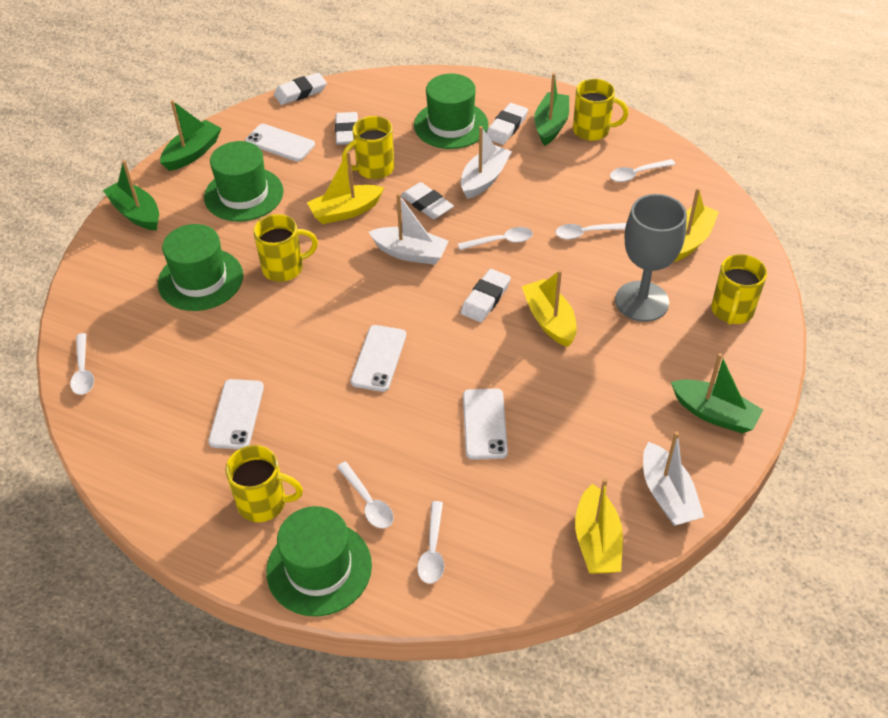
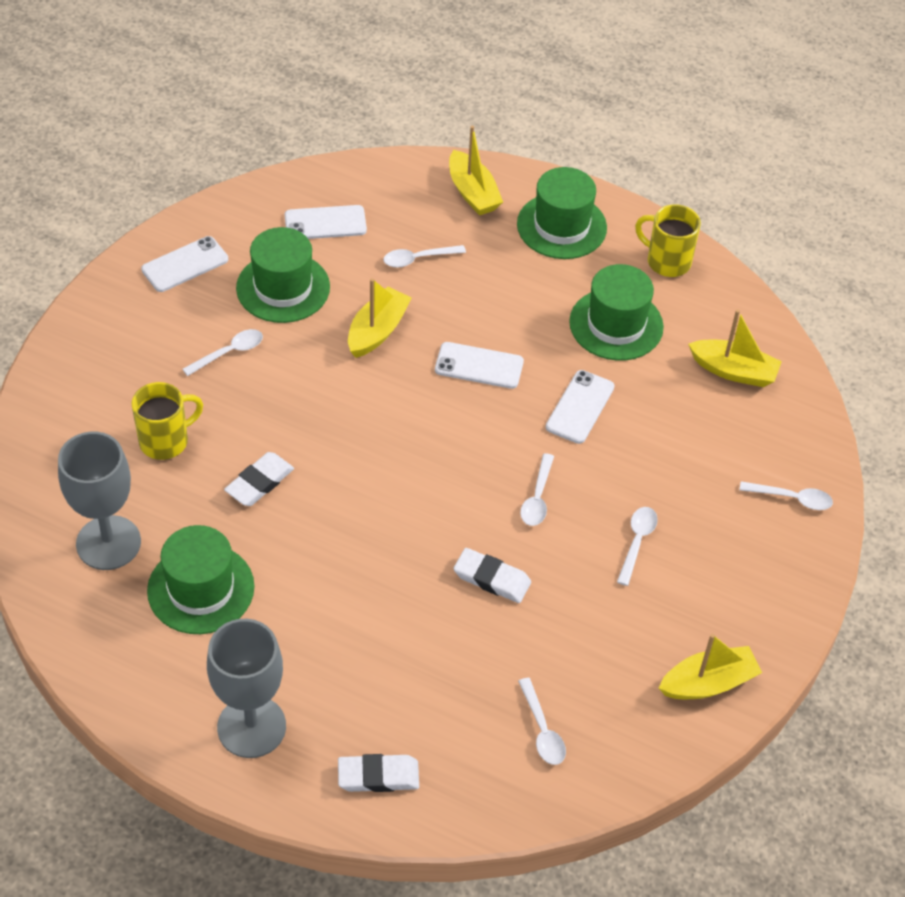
green boat: 4 -> 0
grey goblet: 1 -> 2
white boat: 3 -> 0
white eraser: 5 -> 3
yellow mug: 5 -> 2

